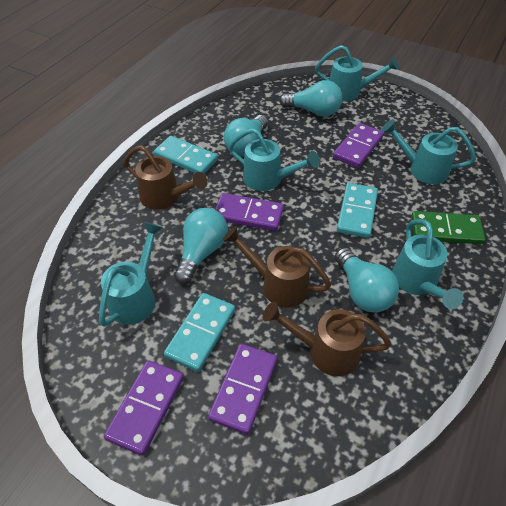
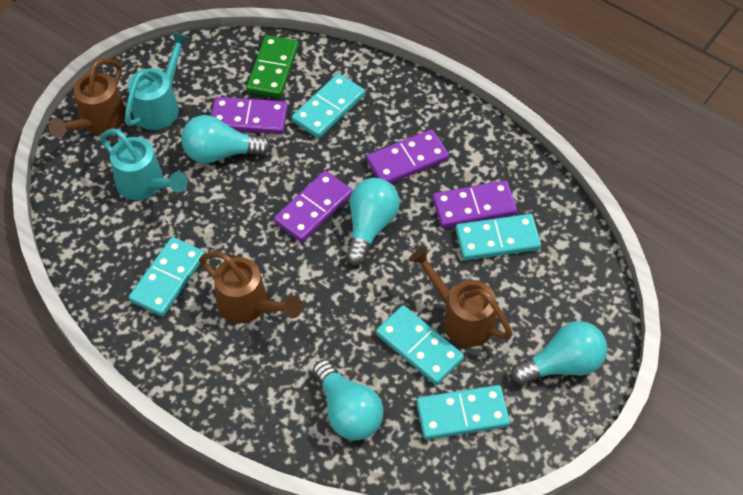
turquoise domino: 3 -> 5
turquoise watering can: 5 -> 2

